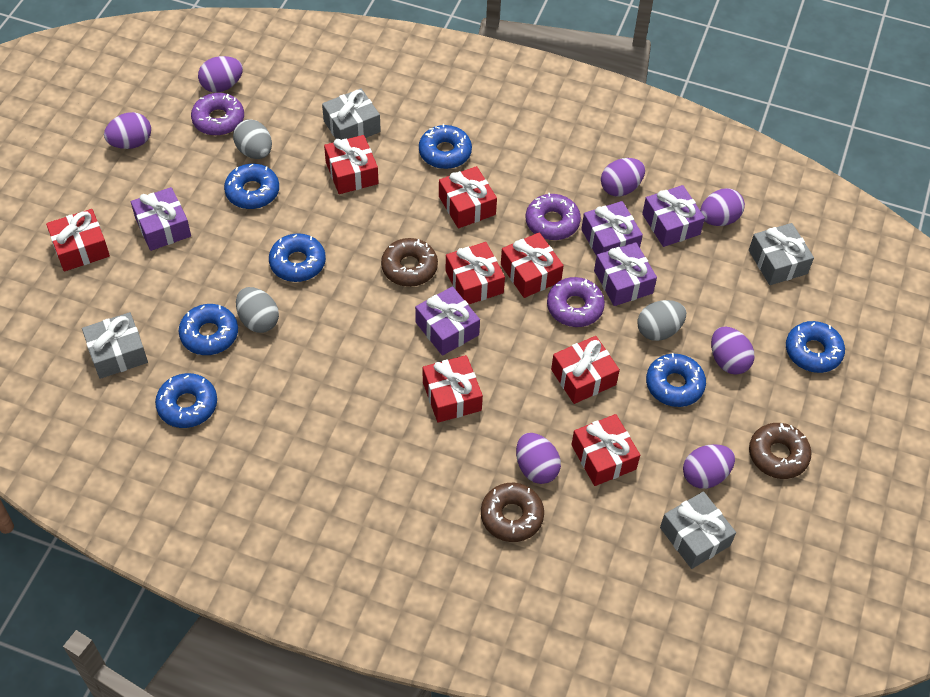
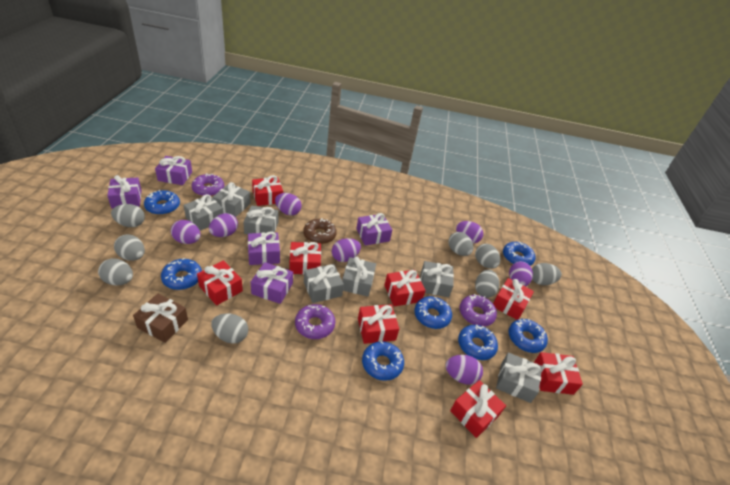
brown donut: 3 -> 1
brown gift: 0 -> 1
grey egg: 3 -> 8
grey gift: 4 -> 7

